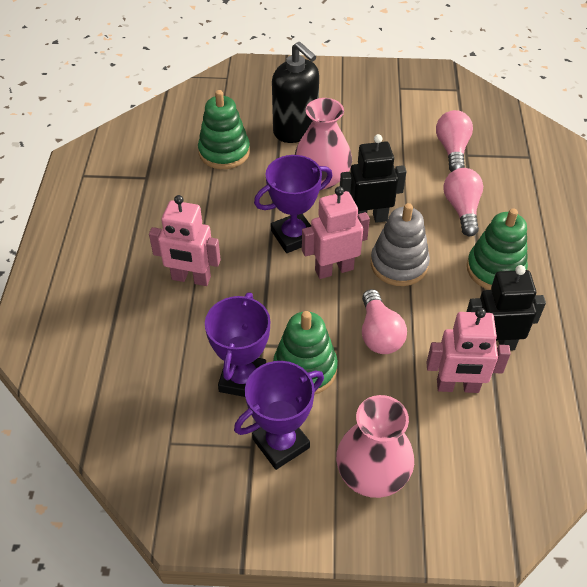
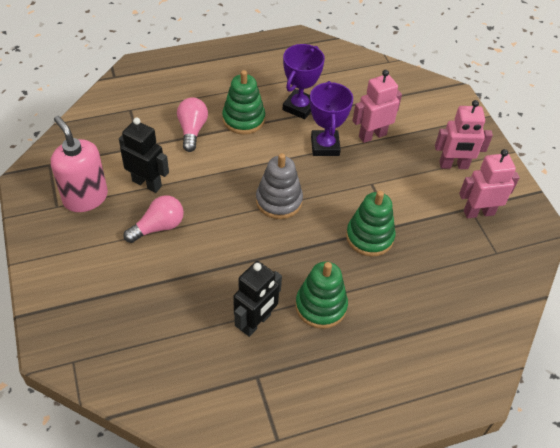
black soap dispenser: 1 -> 0
pink light bulb: 3 -> 2
pink soap dispenser: 0 -> 1
pink vase: 2 -> 0
purple trophy: 3 -> 2

